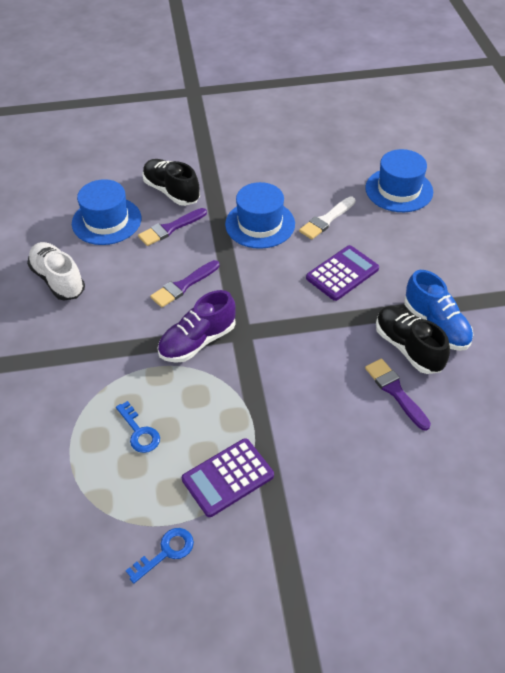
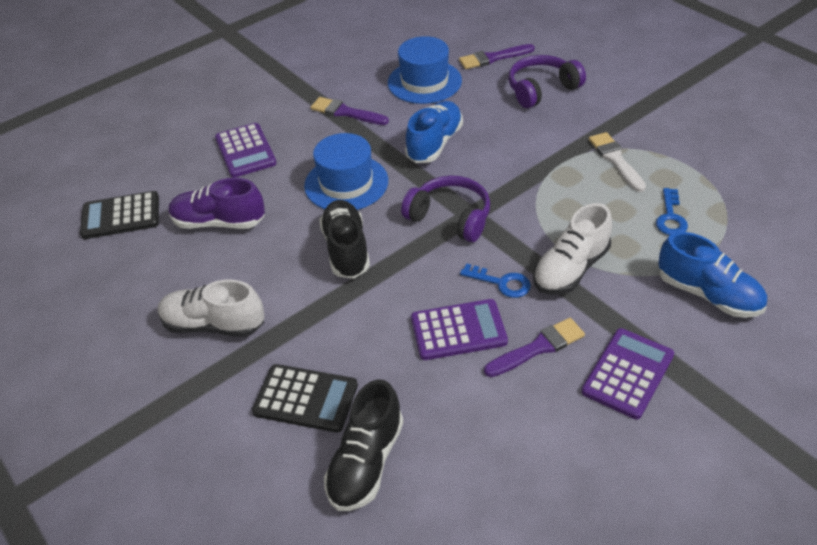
black calculator: 0 -> 2
blue hat: 3 -> 2
blue shoe: 1 -> 2
purple calculator: 2 -> 3
purple headphones: 0 -> 2
white shoe: 1 -> 2

